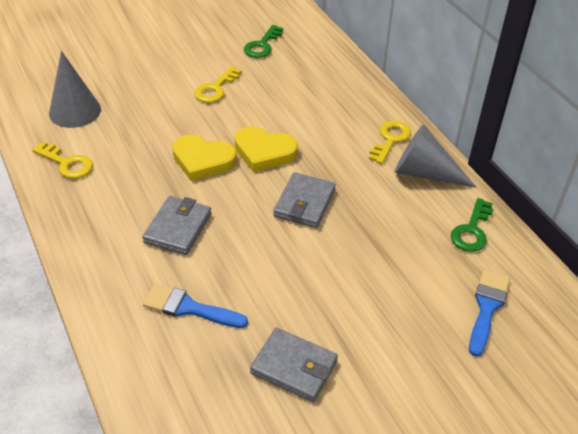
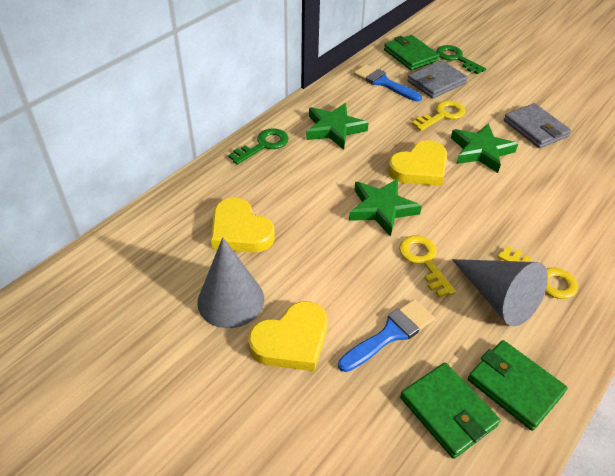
green star: 0 -> 3
green wallet: 0 -> 3
grey wallet: 3 -> 2
yellow heart: 2 -> 3

